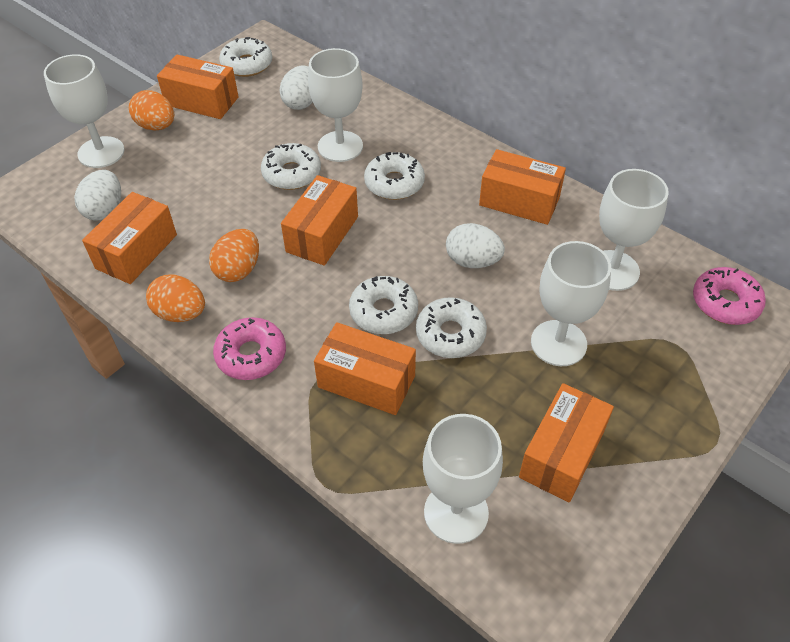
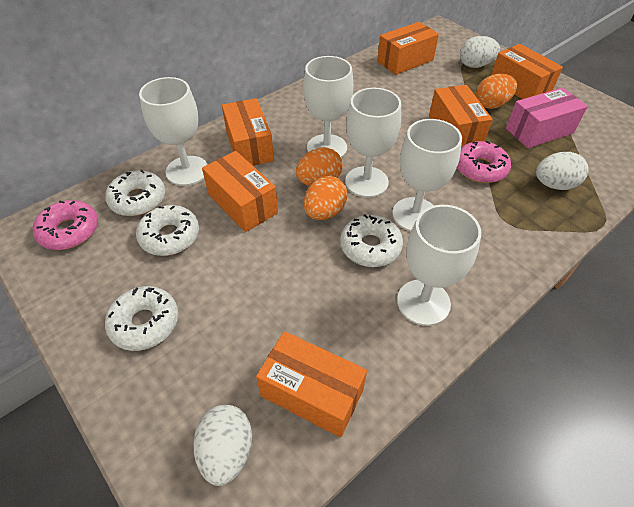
pink box: 0 -> 1
white donut: 5 -> 4

